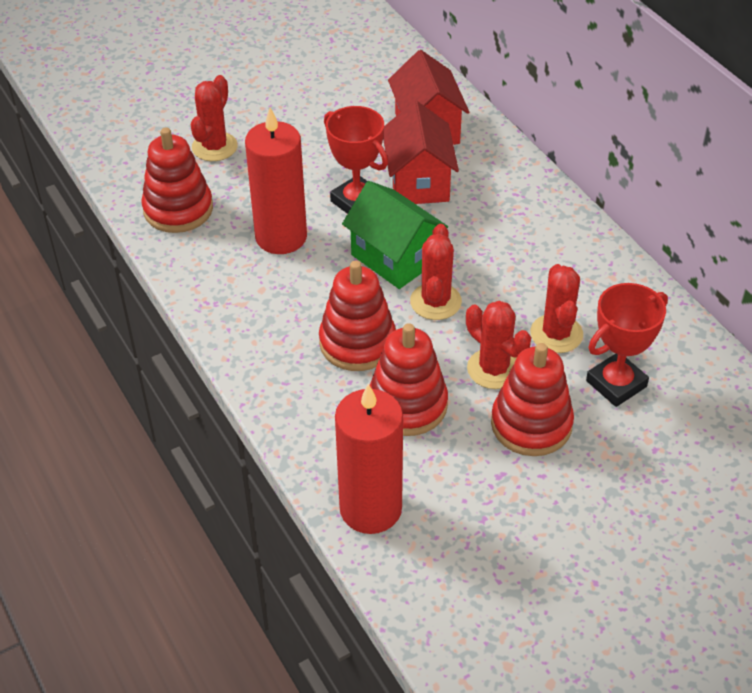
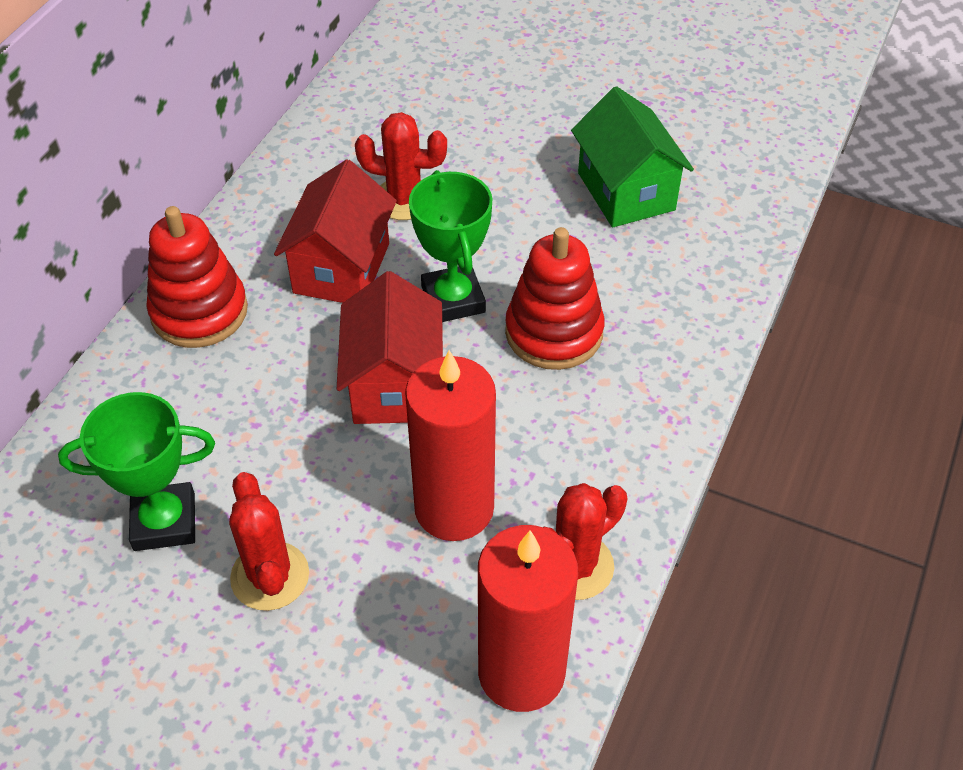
green trophy: 0 -> 2
red cactus: 4 -> 3
red stacking toy: 4 -> 2
red trophy: 2 -> 0

